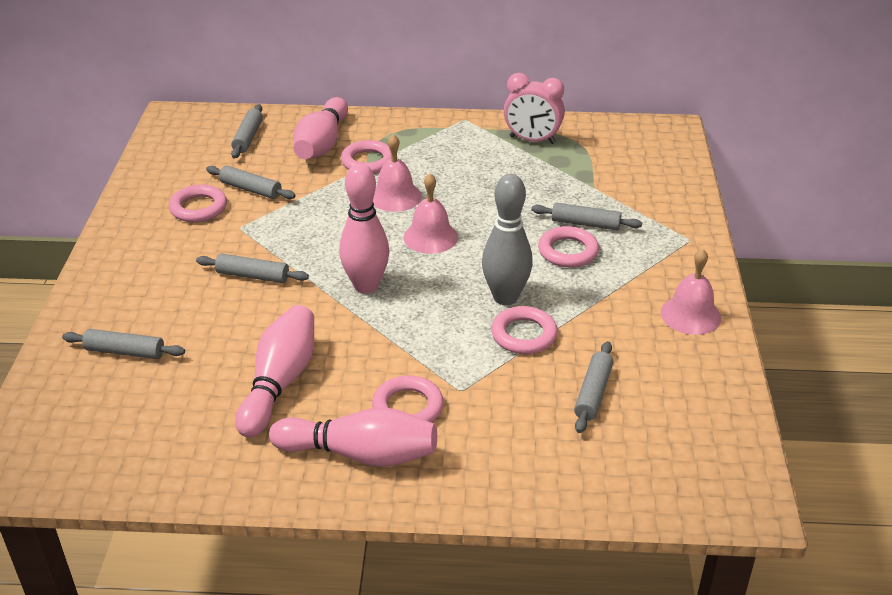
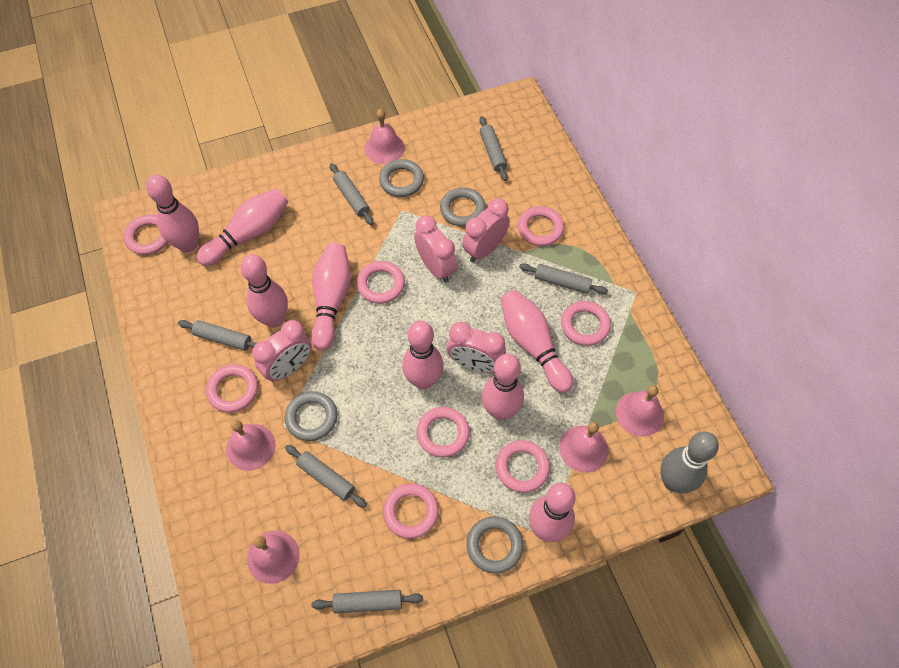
grey ring: 0 -> 4
pink bell: 3 -> 5
pink bowling pin: 4 -> 8
pink clock: 1 -> 4
pink ring: 5 -> 8

